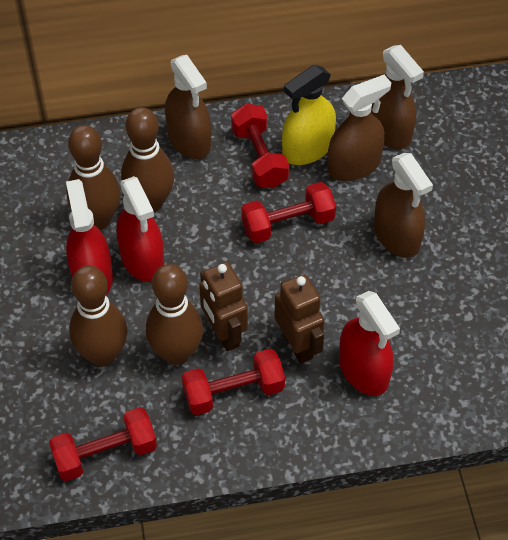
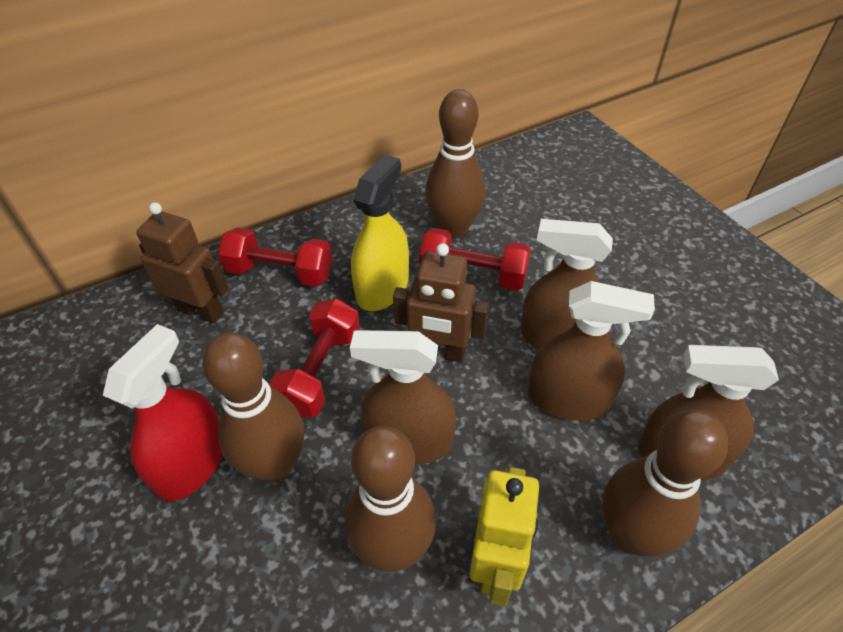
red dumbbell: 4 -> 3
red spray bottle: 3 -> 1
yellow robot: 0 -> 1

